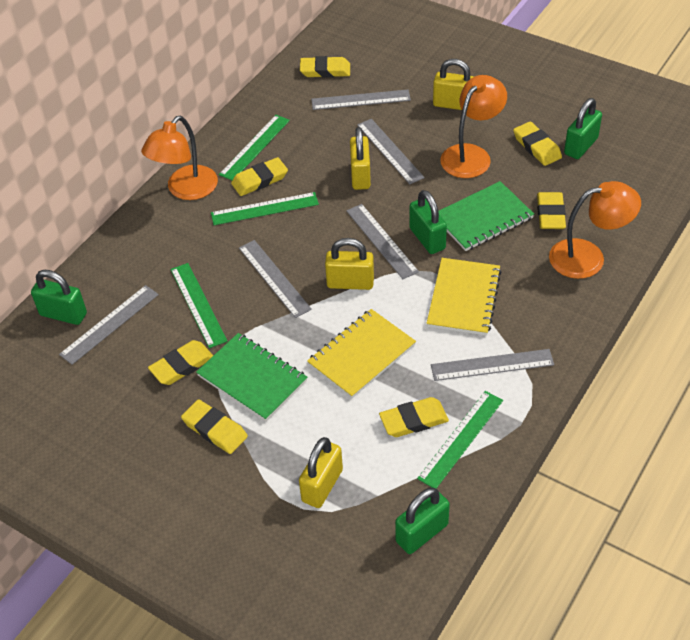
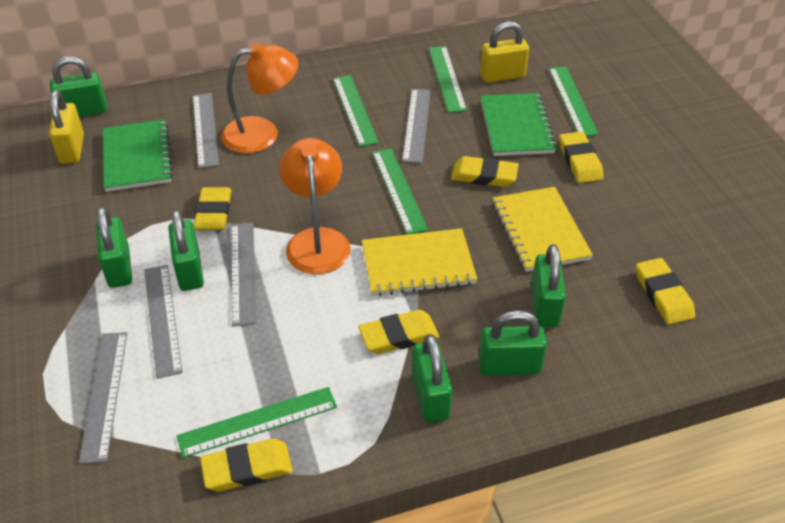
green padlock: 4 -> 6
green ruler: 4 -> 5
grey ruler: 6 -> 5
orange lamp: 3 -> 2
yellow eraser: 7 -> 6
yellow padlock: 4 -> 2

